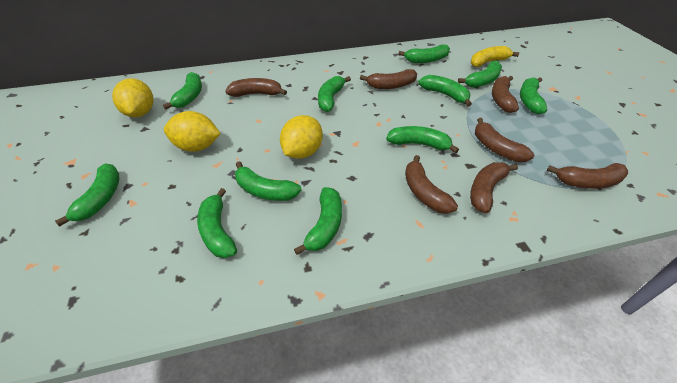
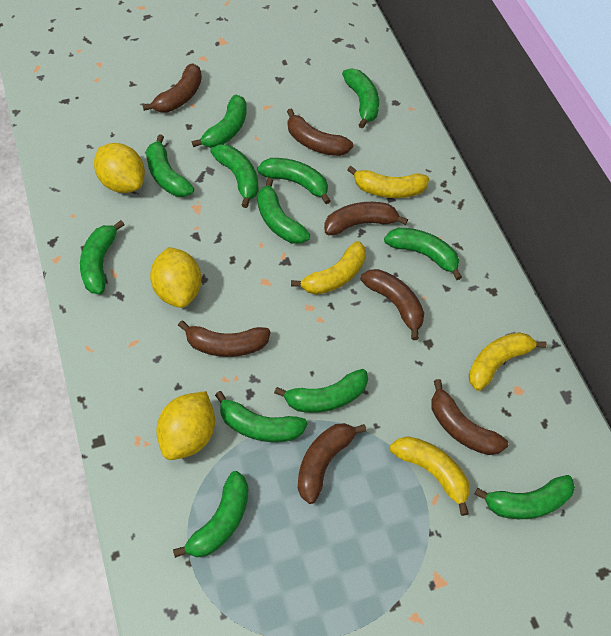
green banana: 11 -> 12
yellow banana: 1 -> 4

